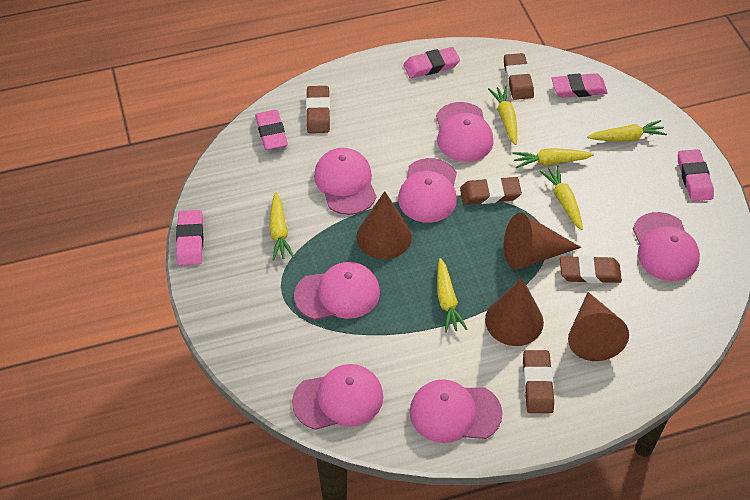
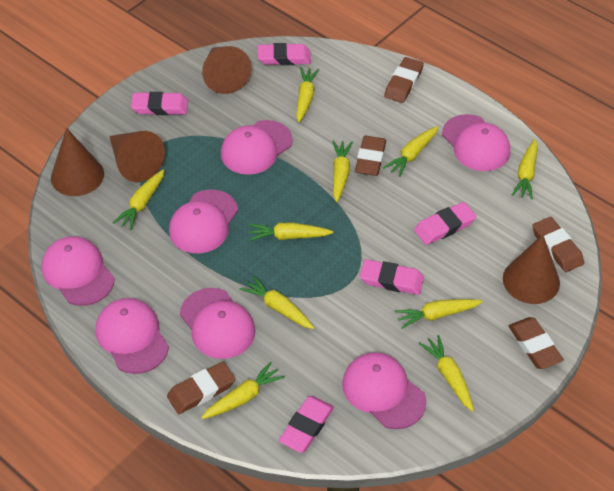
yellow carrot: 6 -> 10

